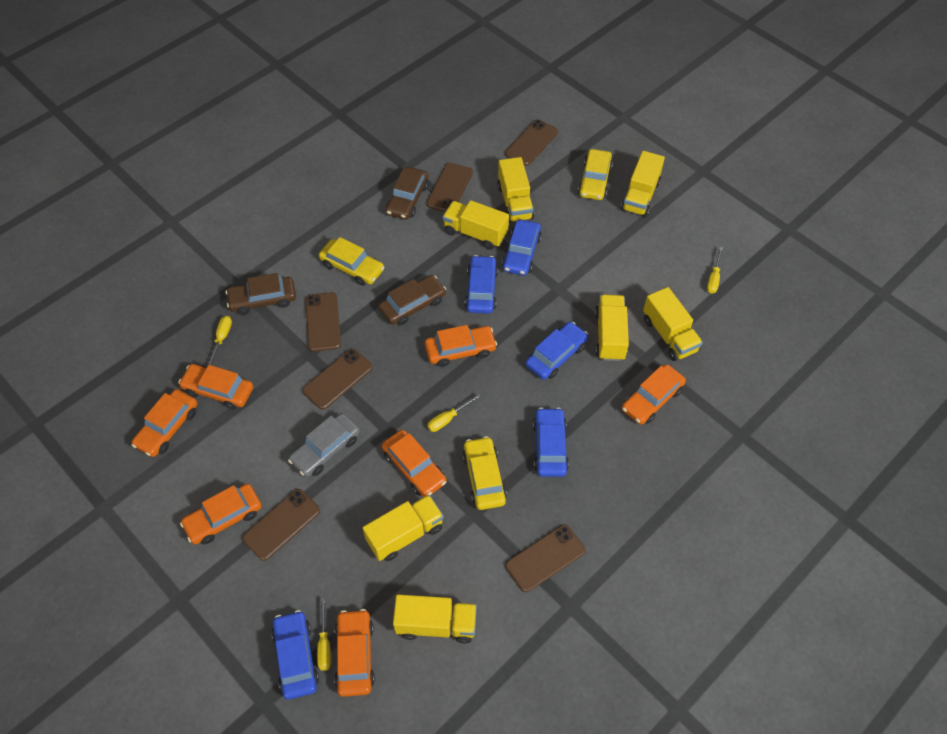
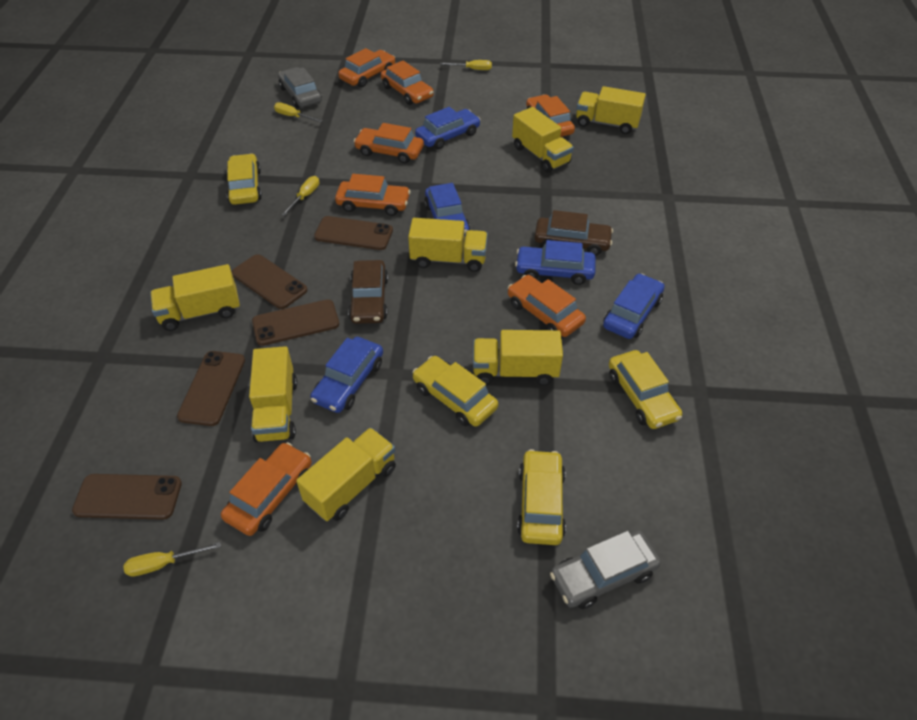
brown car: 3 -> 2
brown phone: 6 -> 5
grey car: 1 -> 2
yellow car: 3 -> 4

